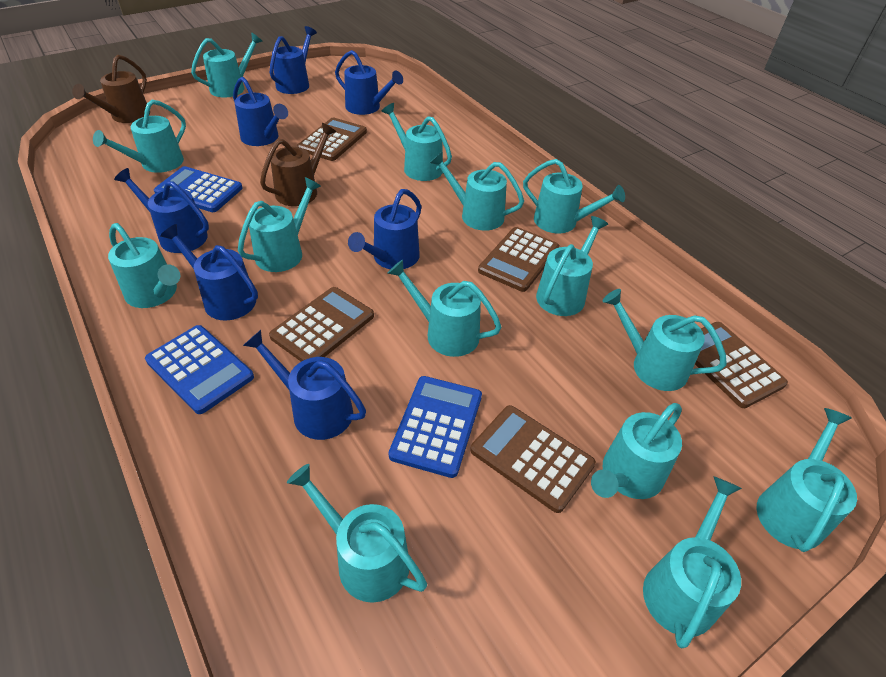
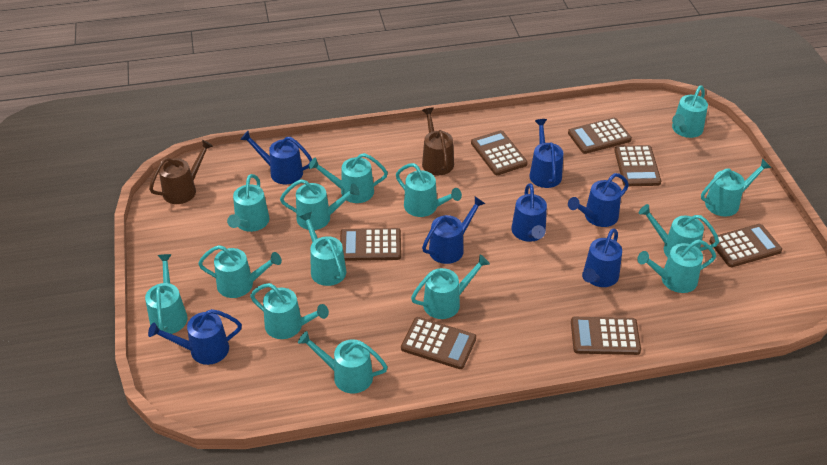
blue calculator: 3 -> 0
brown calculator: 5 -> 7

